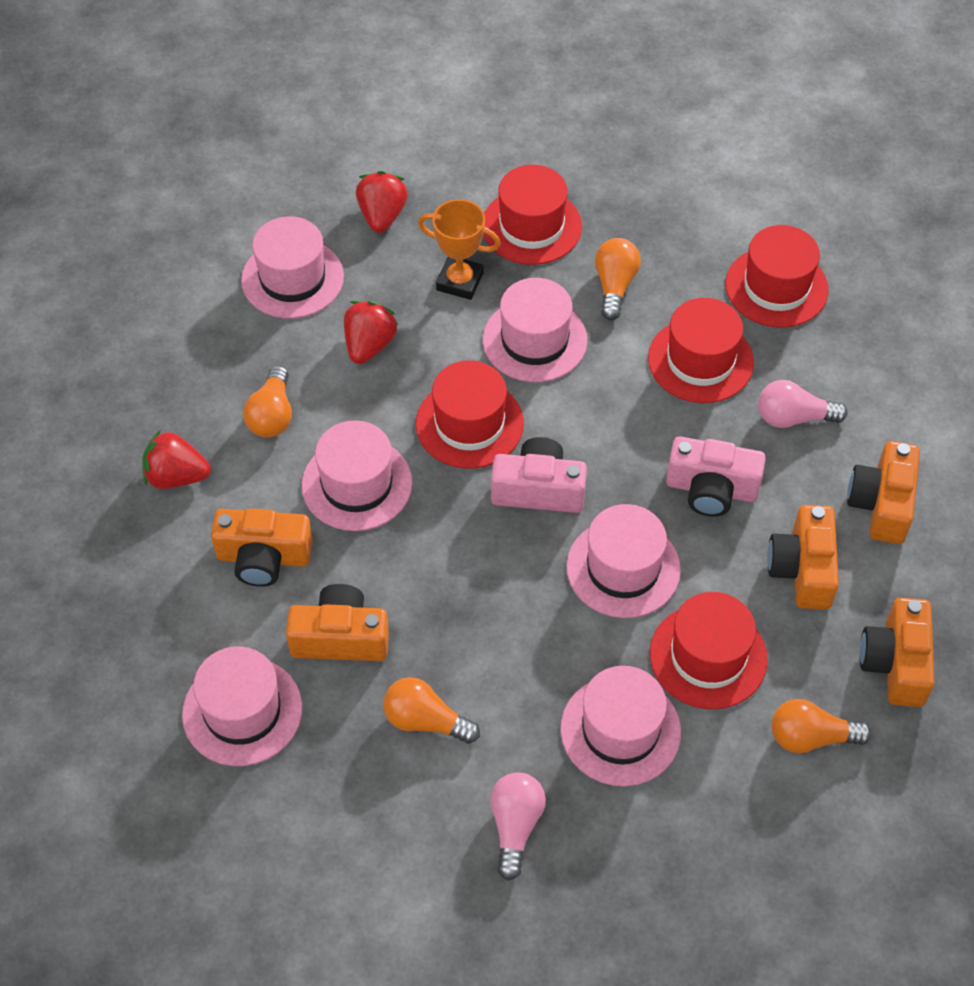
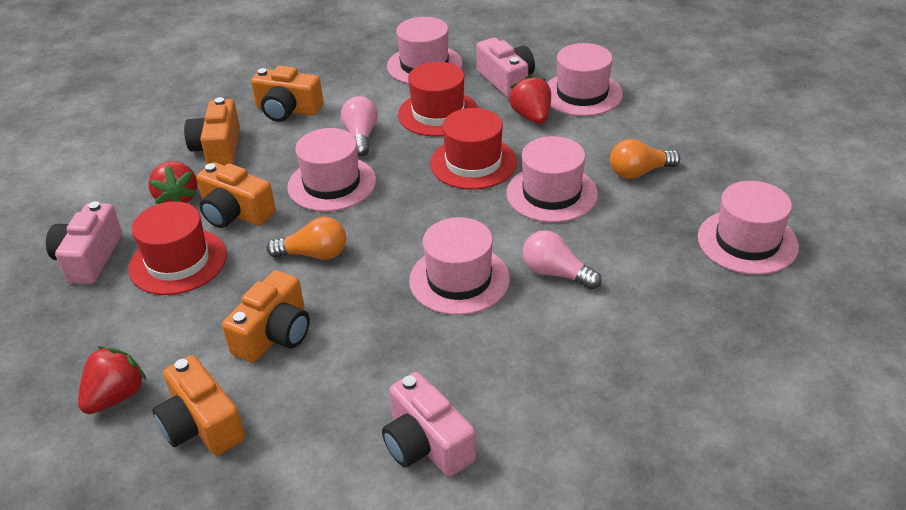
orange light bulb: 4 -> 2
orange trophy: 1 -> 0
pink camera: 2 -> 3
red hat: 5 -> 3

